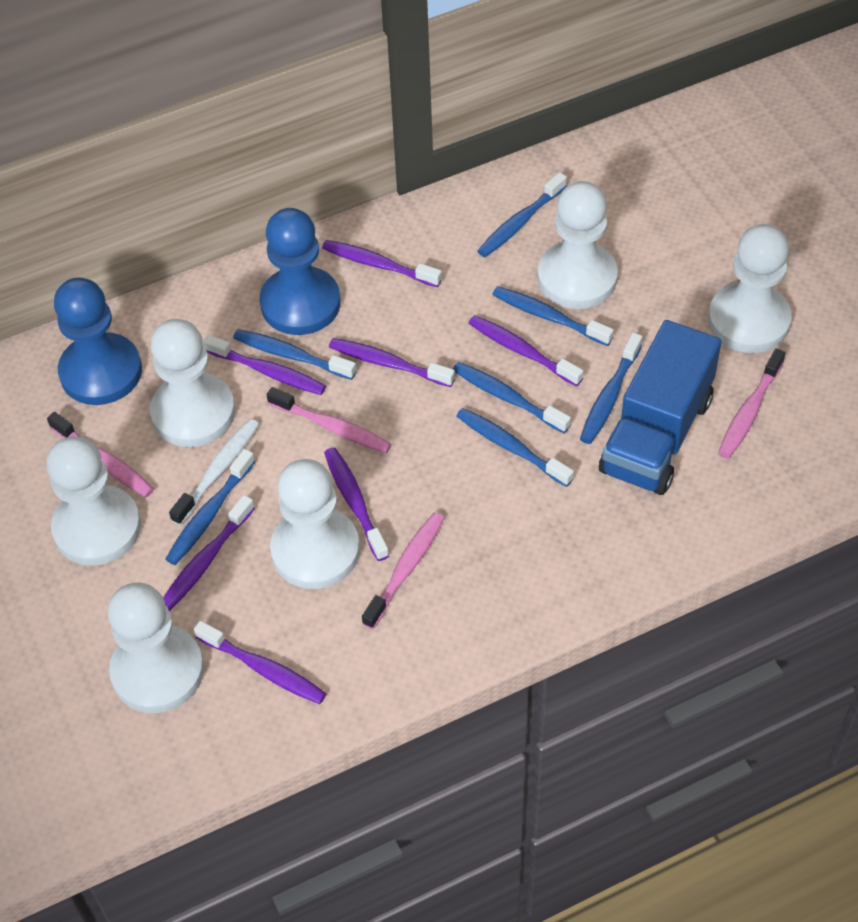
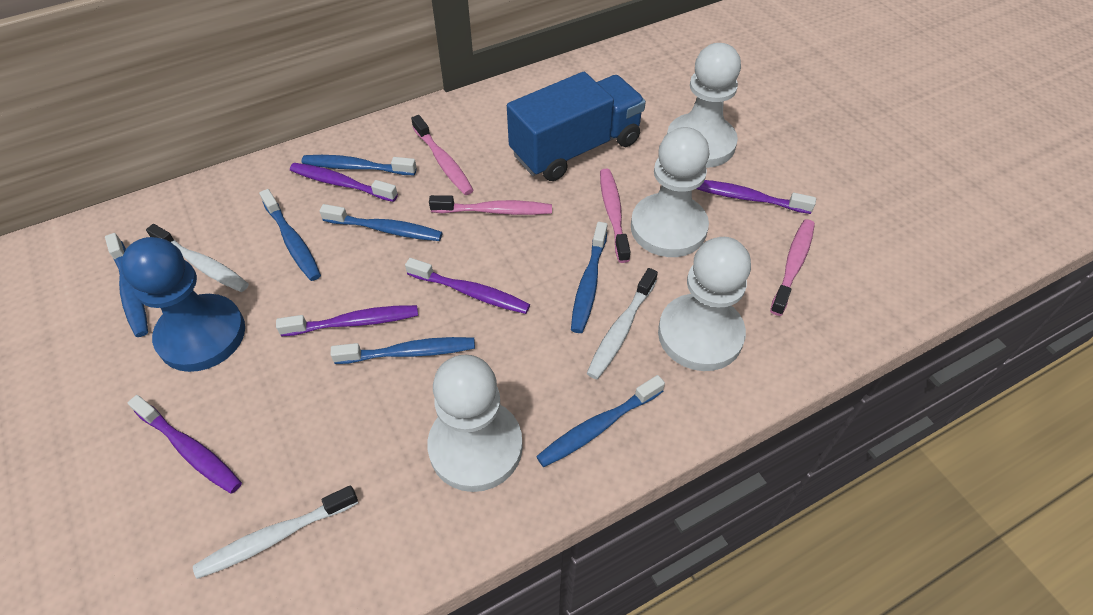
blue pawn: 2 -> 1
purple toothbrush: 7 -> 5
white pawn: 6 -> 4
white toothbrush: 1 -> 3

